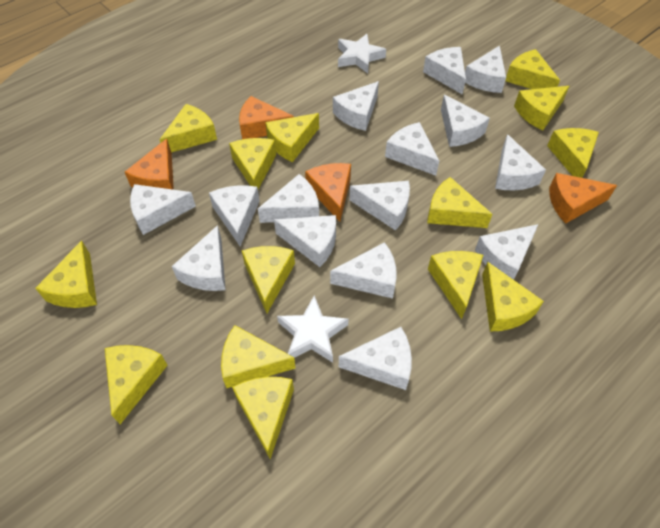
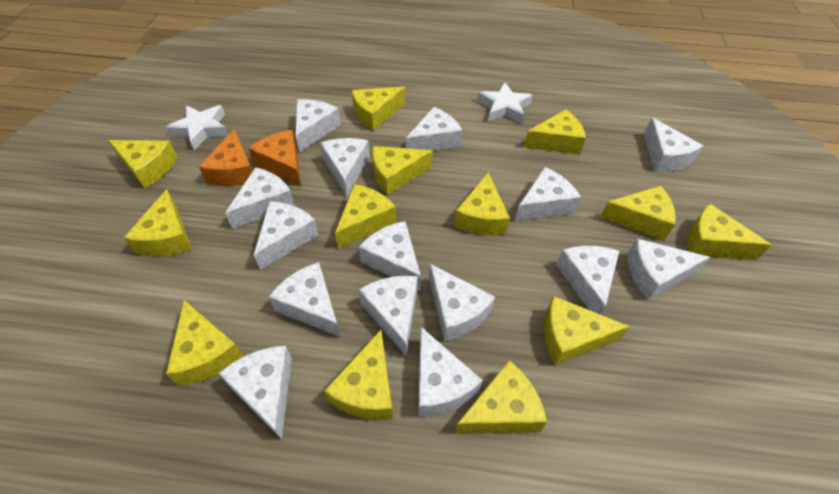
orange cheese: 4 -> 2
yellow cheese: 14 -> 13

